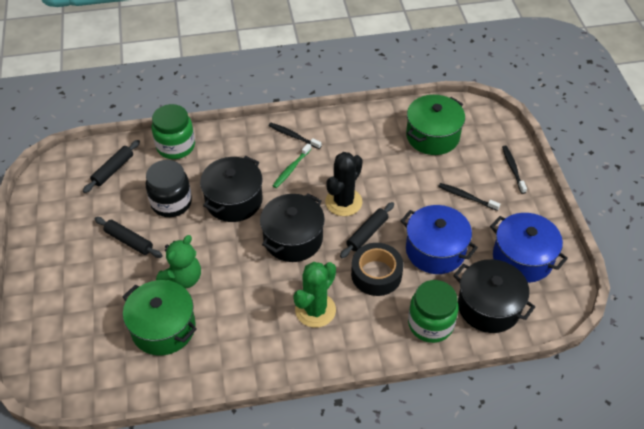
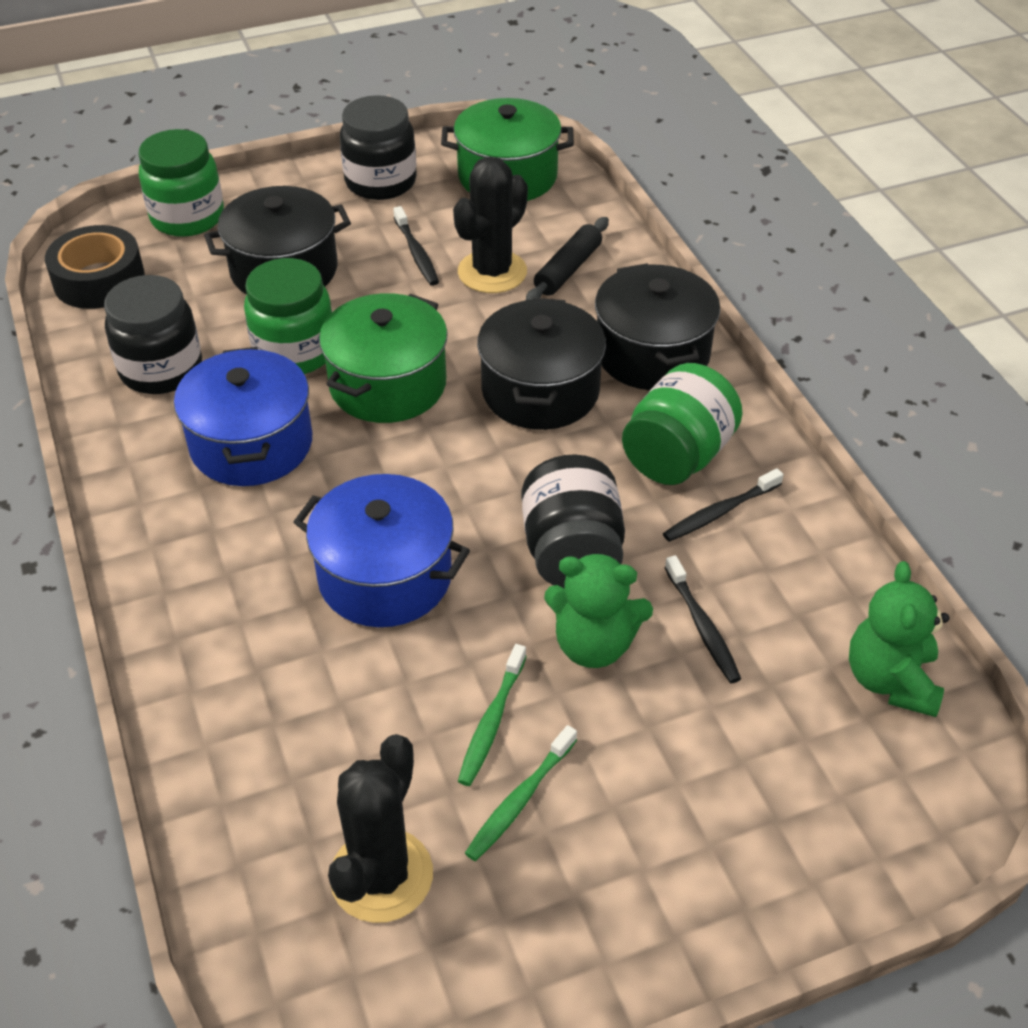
black cactus: 1 -> 2
black jar: 1 -> 3
black rolling pin: 3 -> 1
green cactus: 1 -> 0
green jar: 2 -> 3
green teddy bear: 1 -> 2
green toothbrush: 1 -> 2

